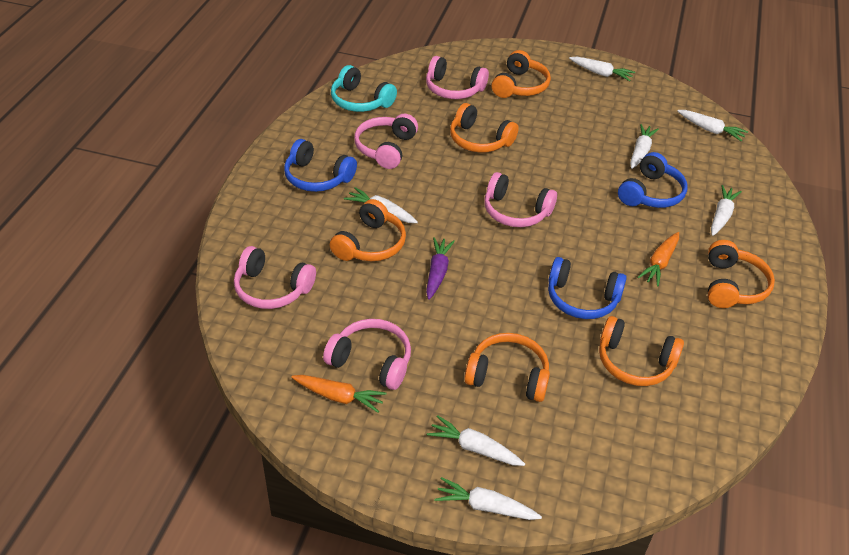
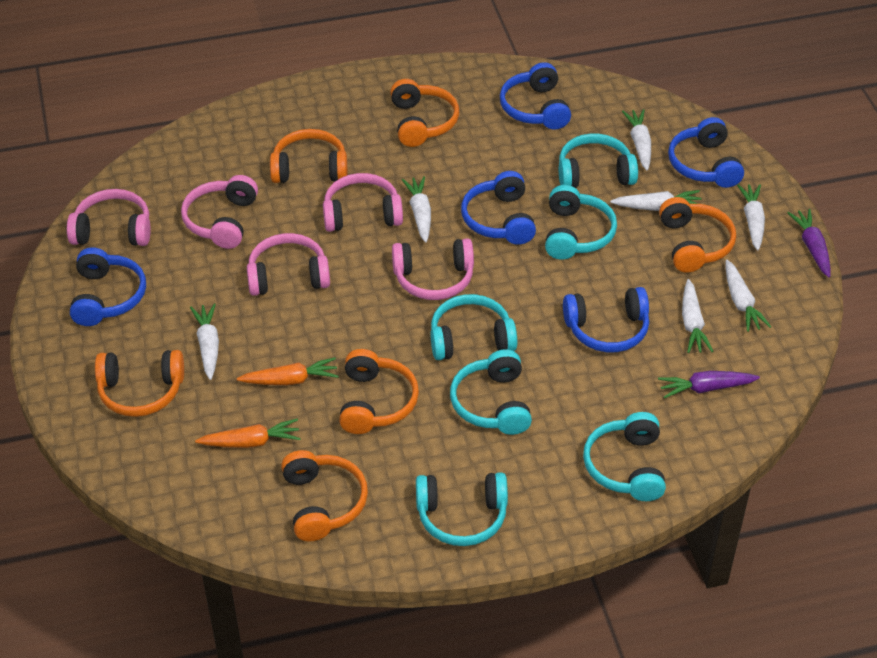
blue headphones: 3 -> 5
purple carrot: 1 -> 2
turquoise headphones: 1 -> 6

